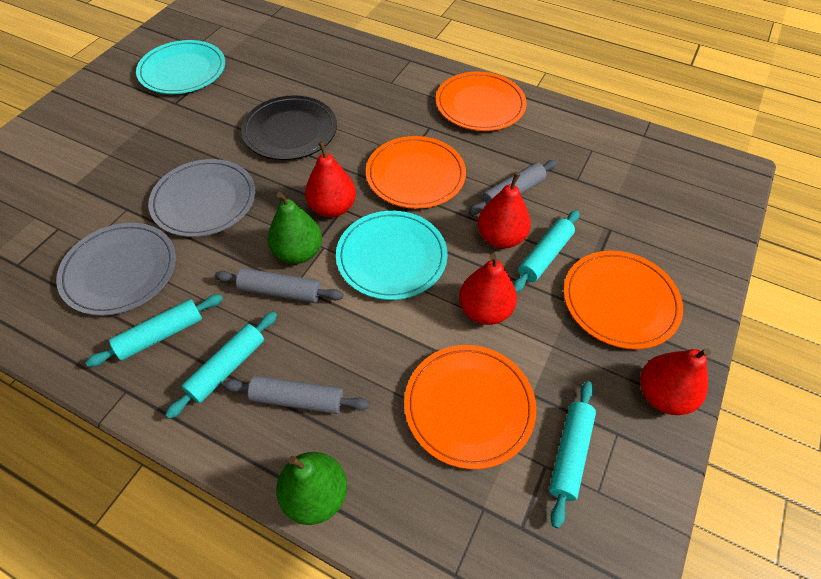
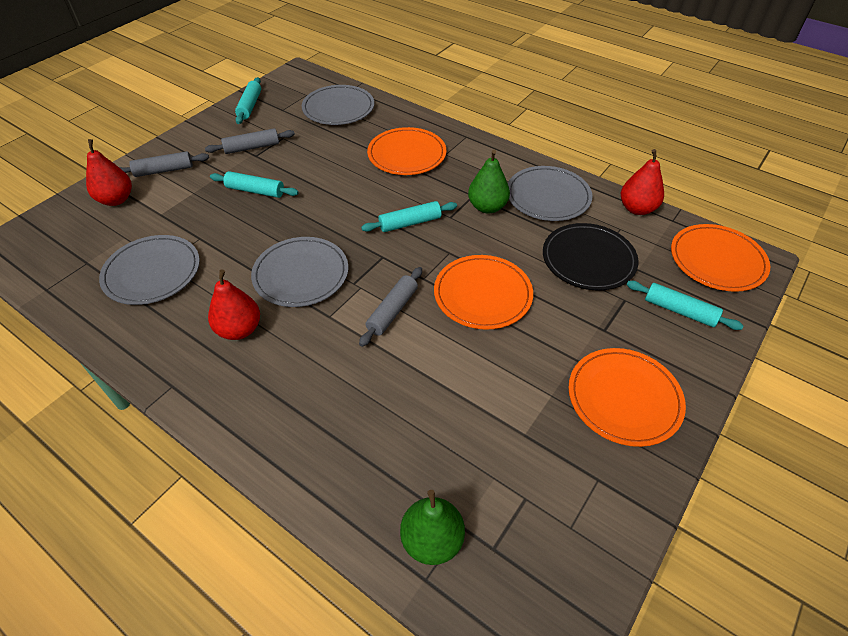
grey plate: 2 -> 4
red pear: 4 -> 3
turquoise plate: 2 -> 0

